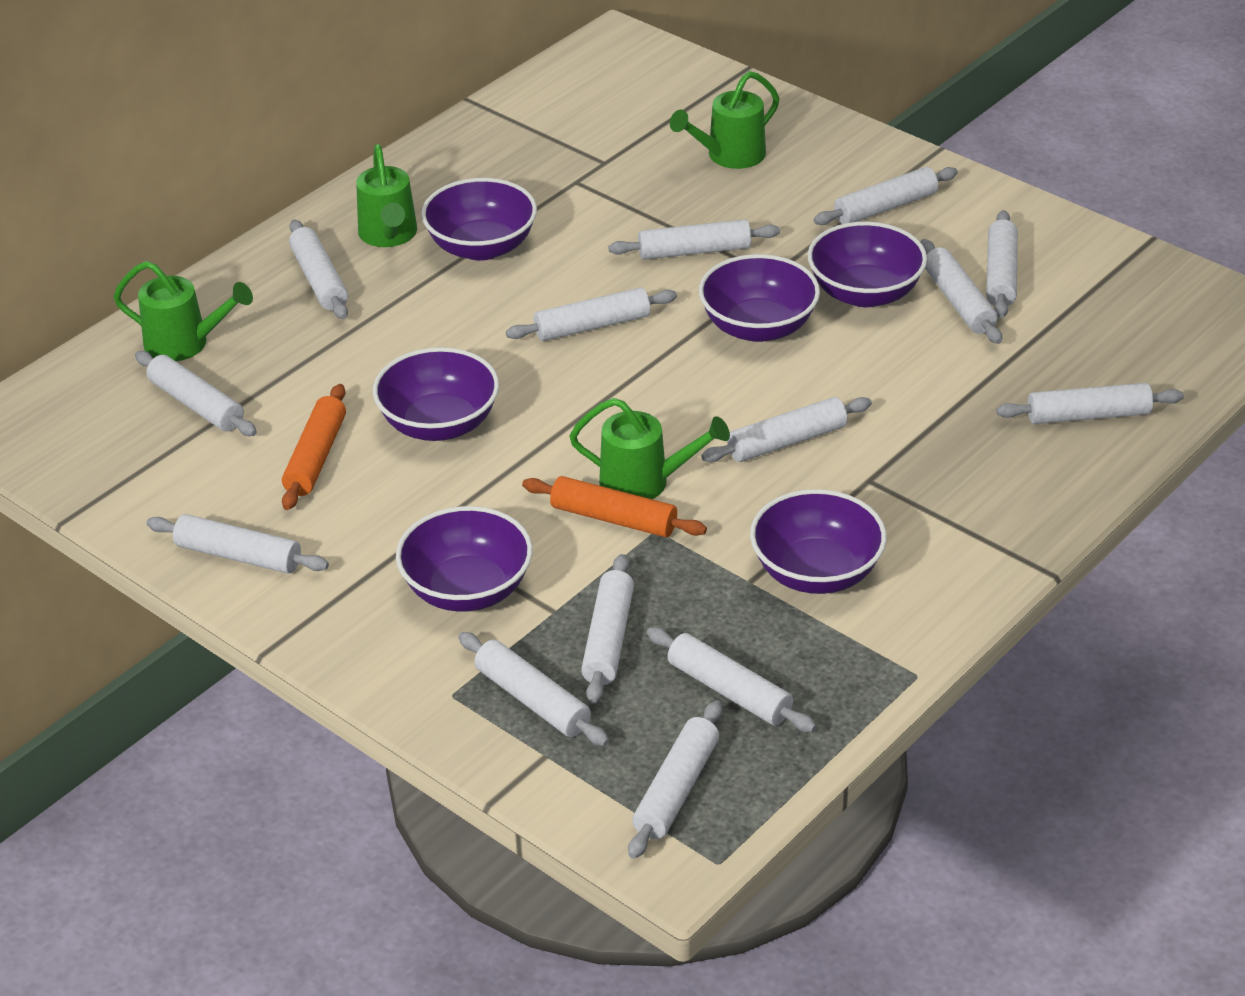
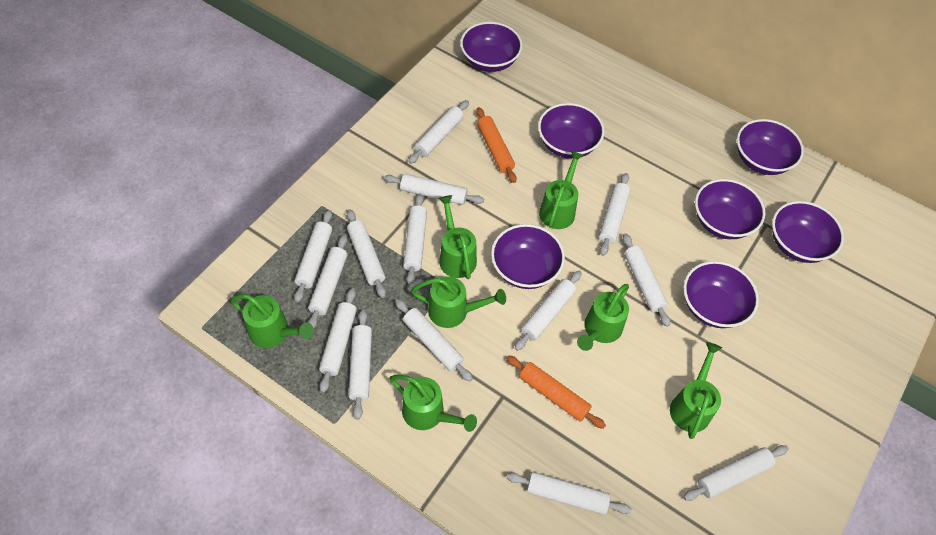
green watering can: 4 -> 7
purple bowl: 6 -> 7

